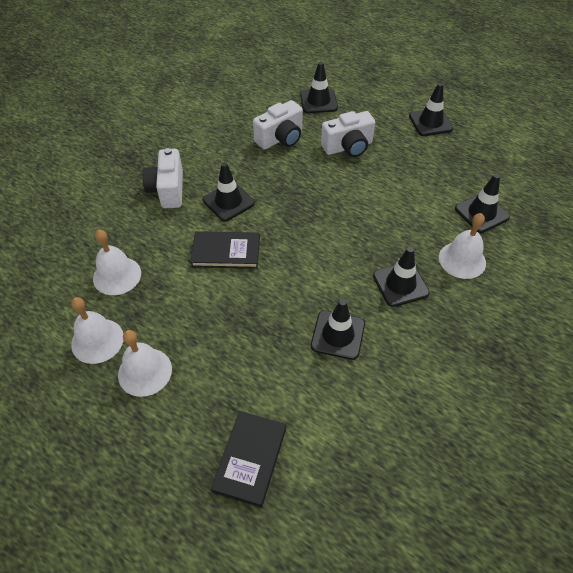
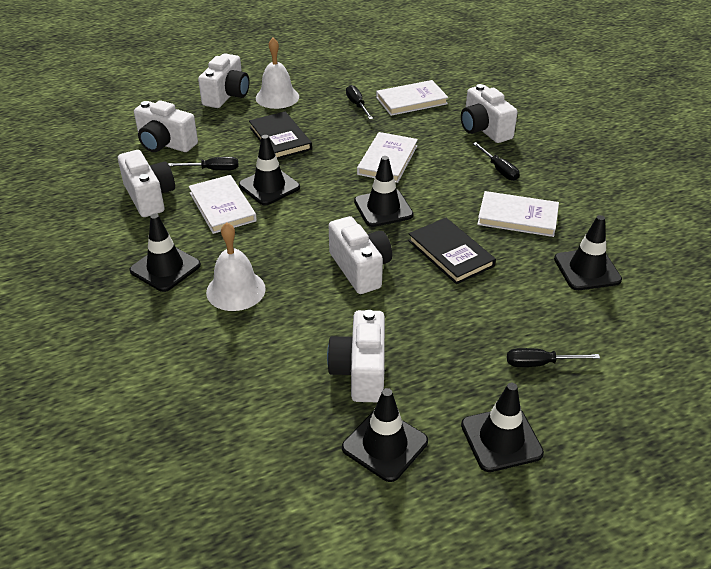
black screwdriver: 0 -> 4
white bell: 4 -> 2
white book: 0 -> 4
white camera: 3 -> 6

